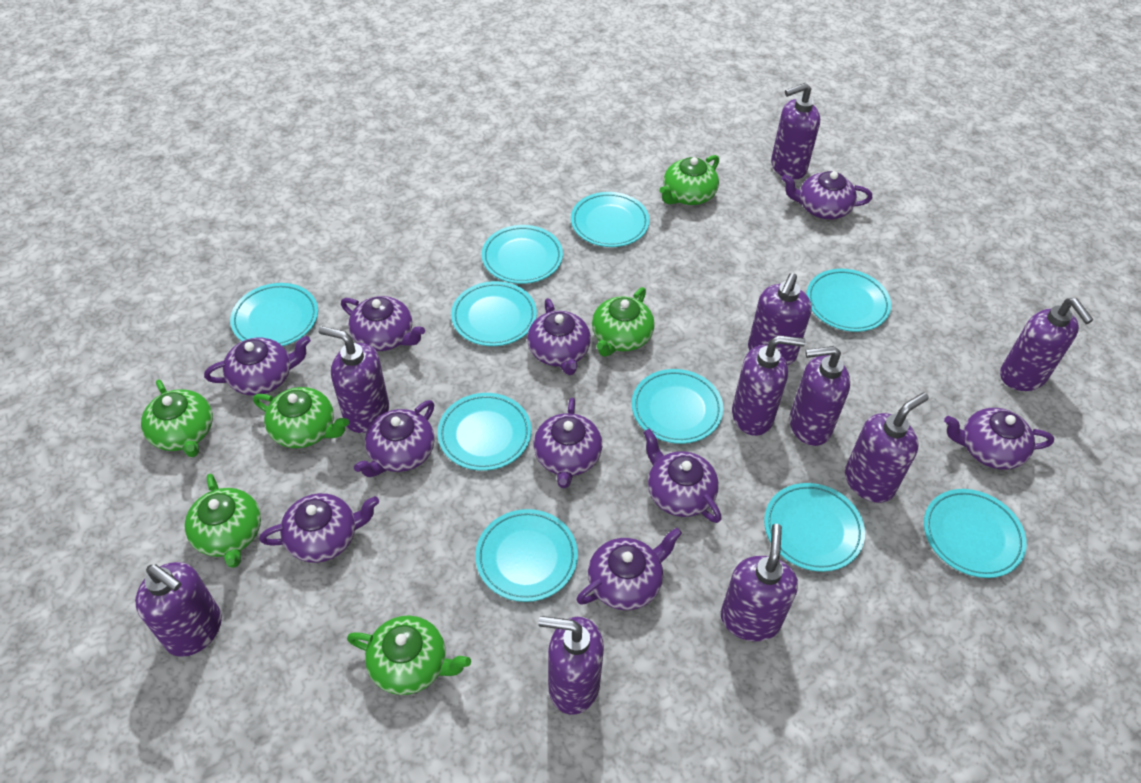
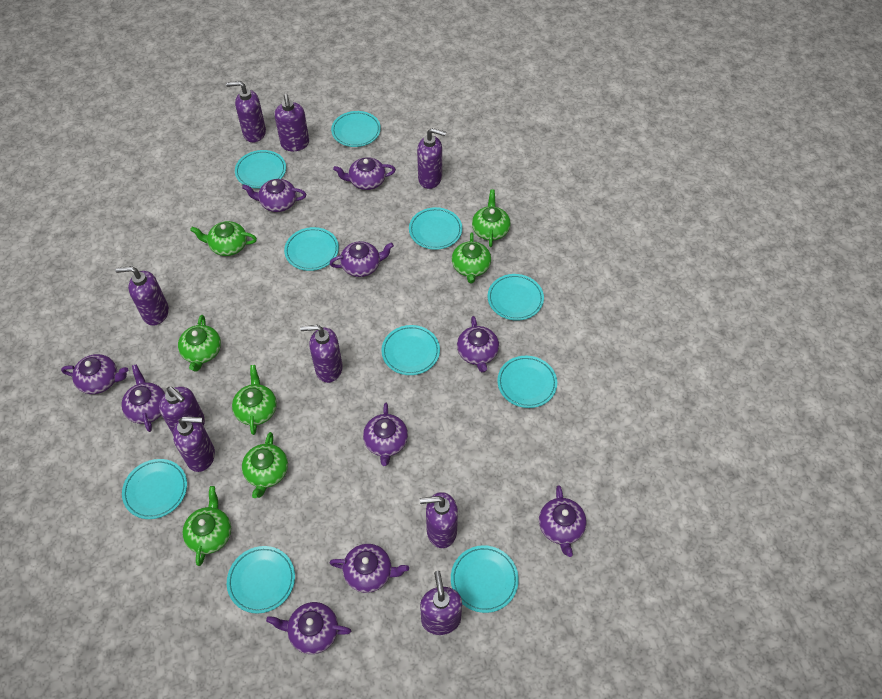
green teapot: 6 -> 7
purple soap dispenser: 10 -> 9

